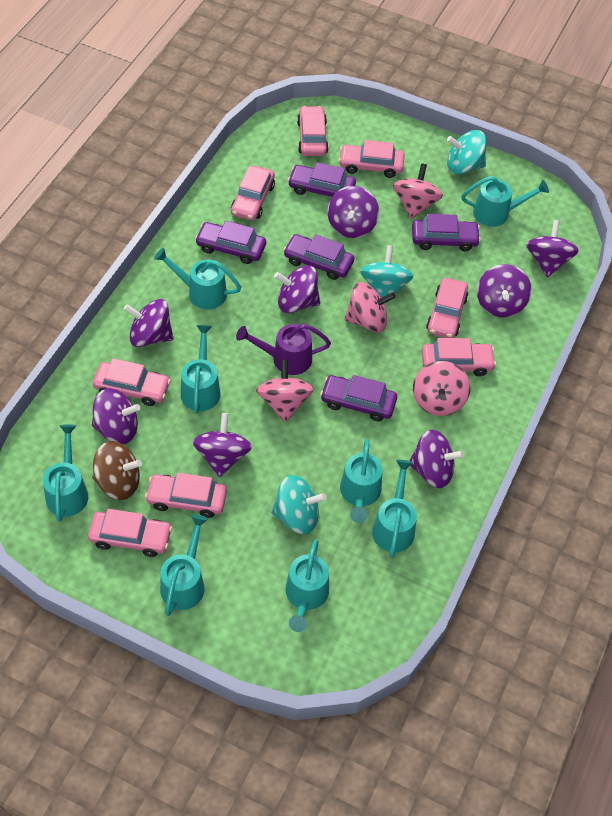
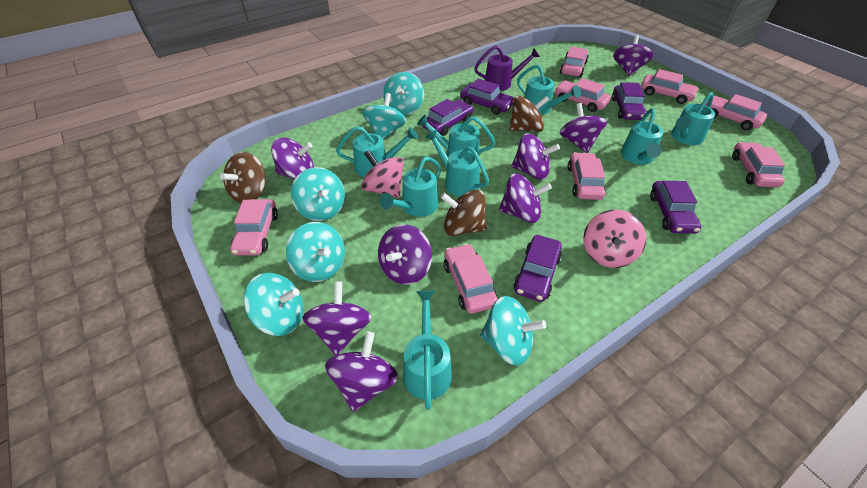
brown spinning top: 1 -> 3
pink spinning top: 4 -> 2
turquoise spinning top: 3 -> 6

